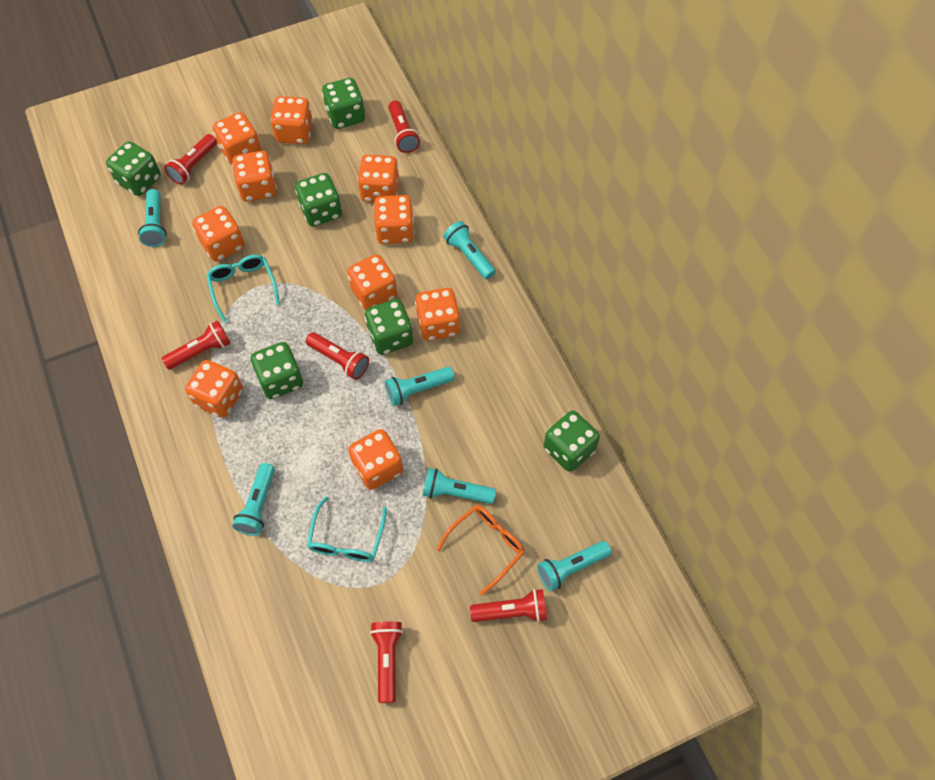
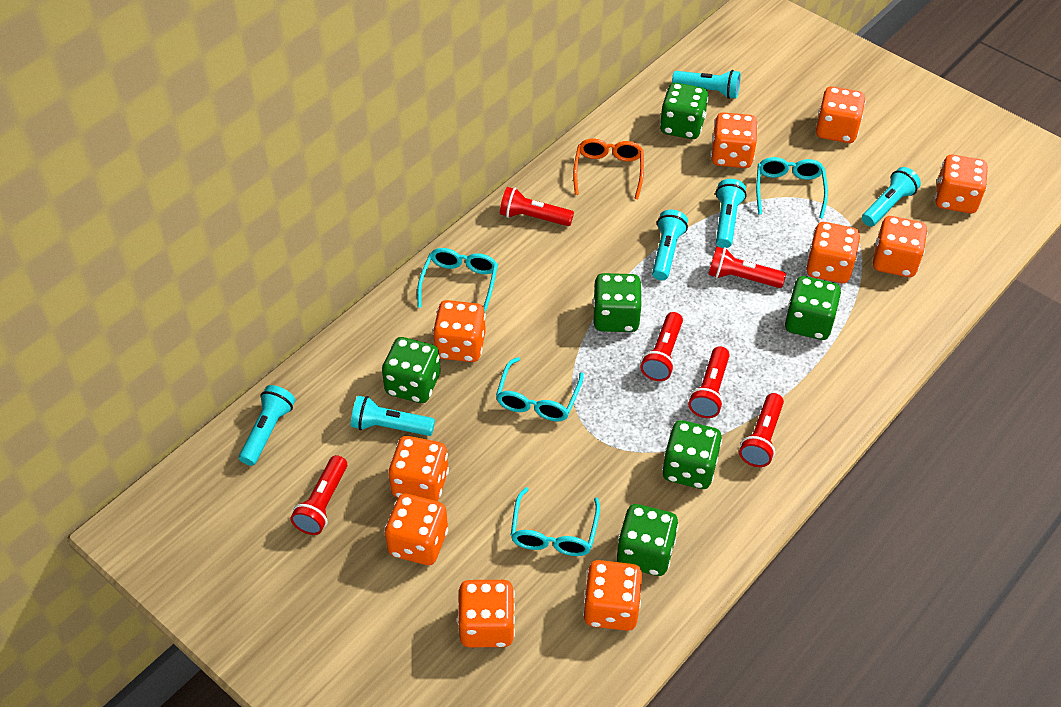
turquoise glasses: 2 -> 4

